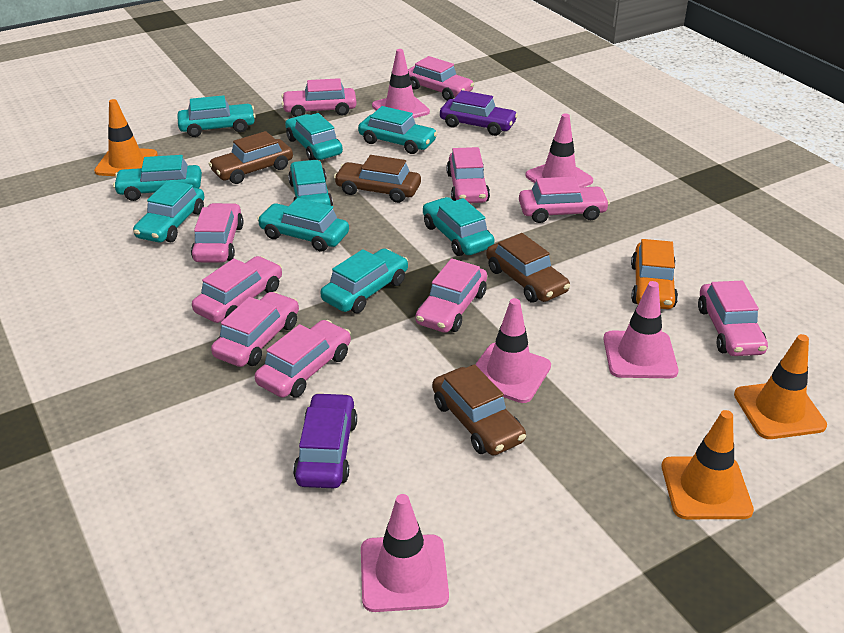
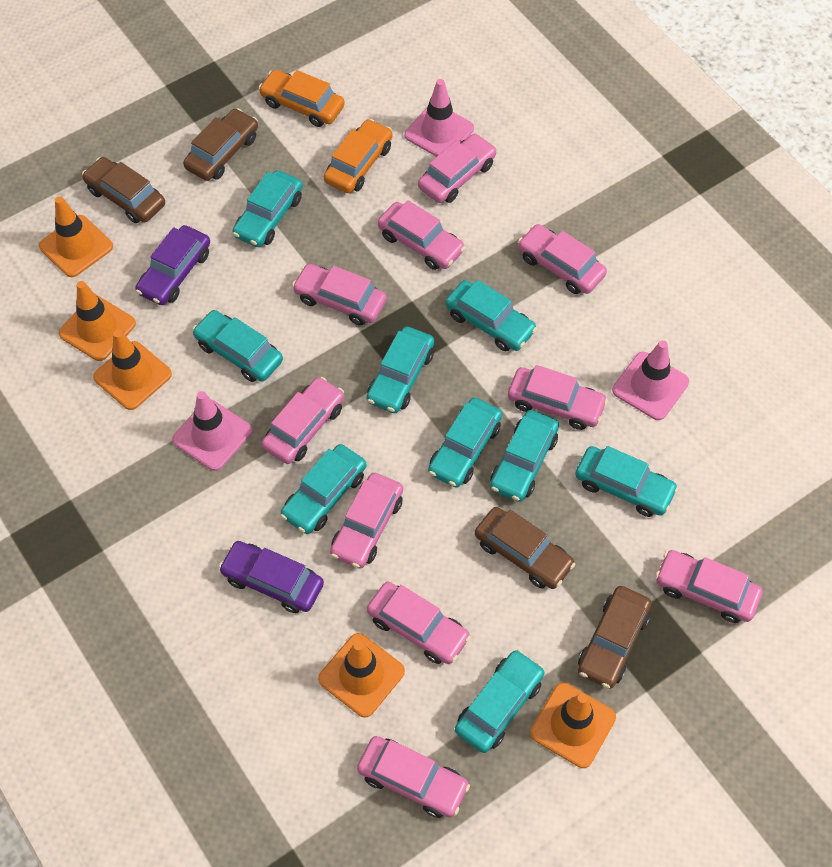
orange car: 1 -> 2
orange traffic cone: 3 -> 5
pink traffic cone: 5 -> 3

